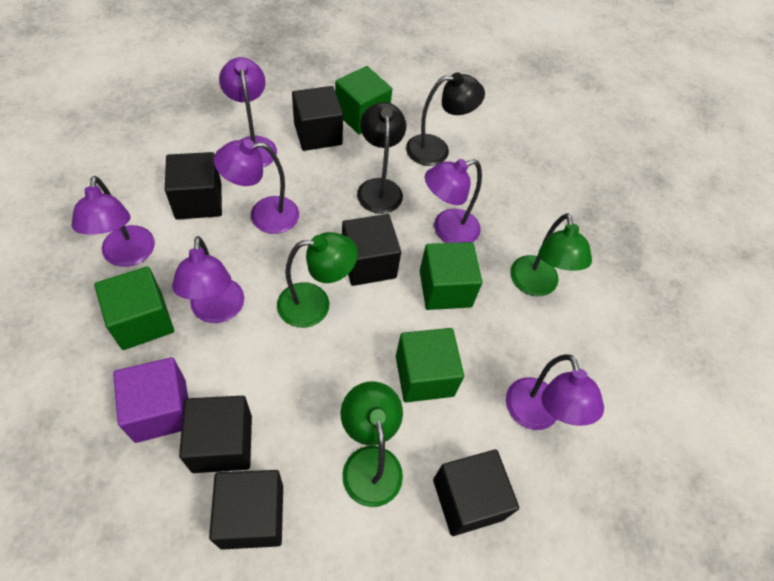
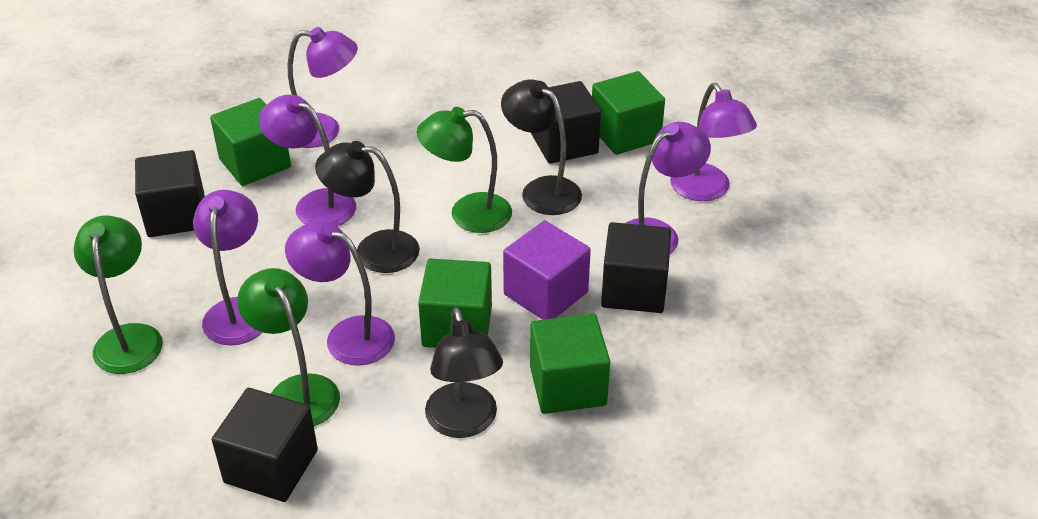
black cube: 6 -> 4
black lamp: 2 -> 3

